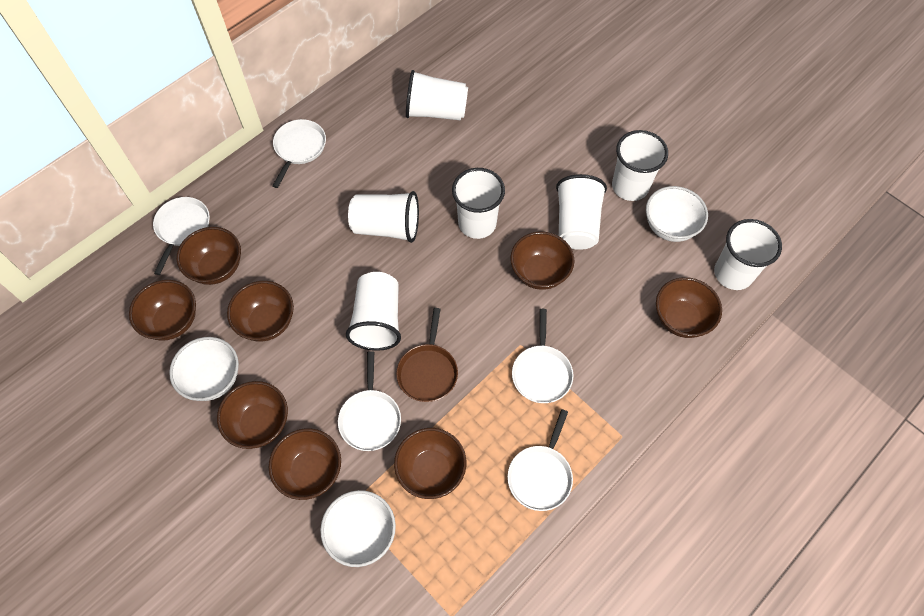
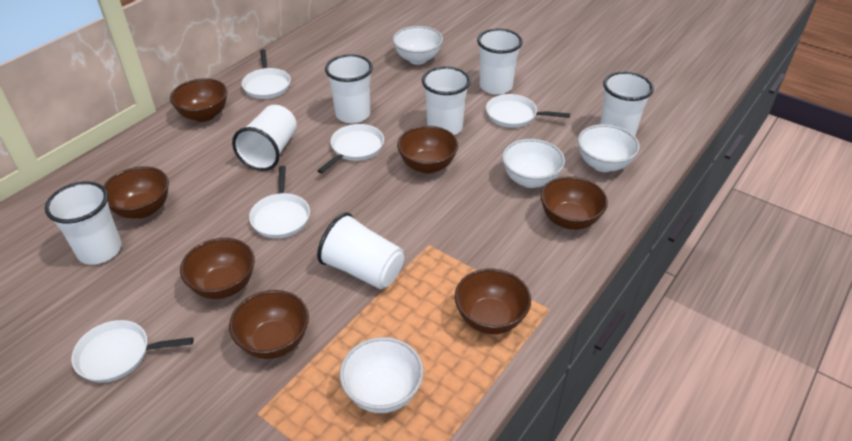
brown bowl: 8 -> 7
brown pan: 1 -> 0
white bowl: 3 -> 4

